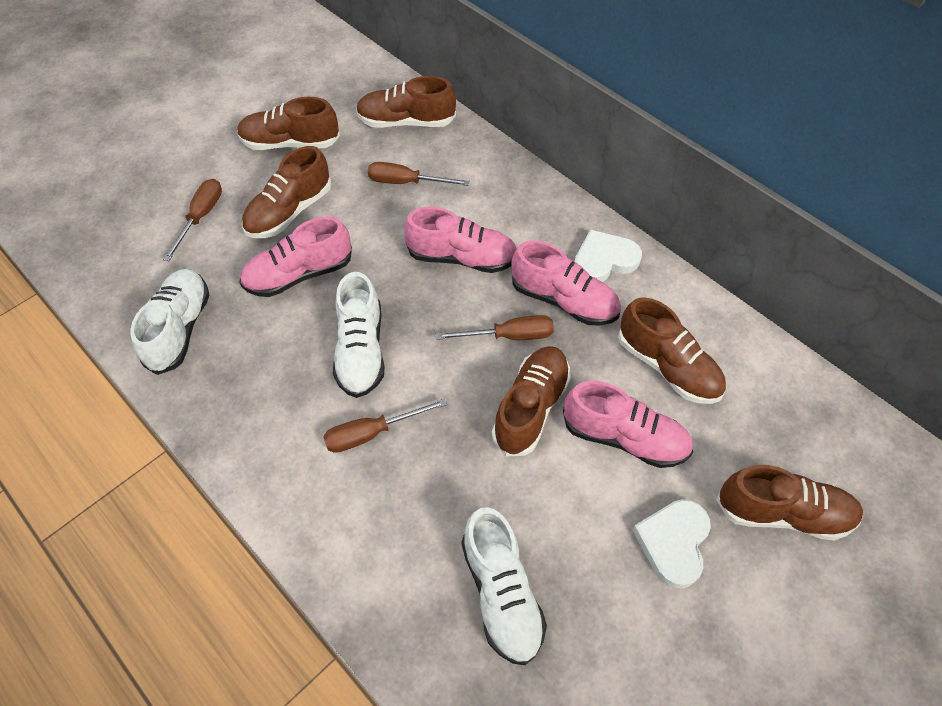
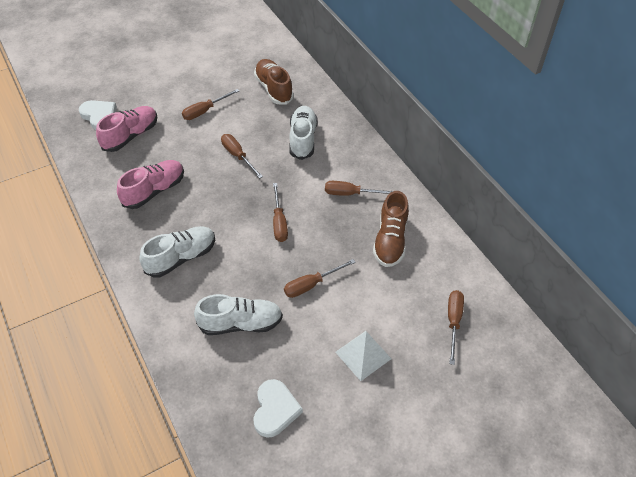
brown screwdriver: 4 -> 6
brown shoe: 6 -> 2
pink shoe: 4 -> 2
white pyramid: 0 -> 1

